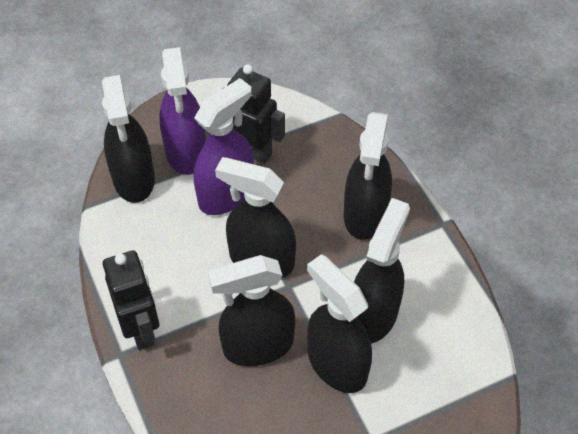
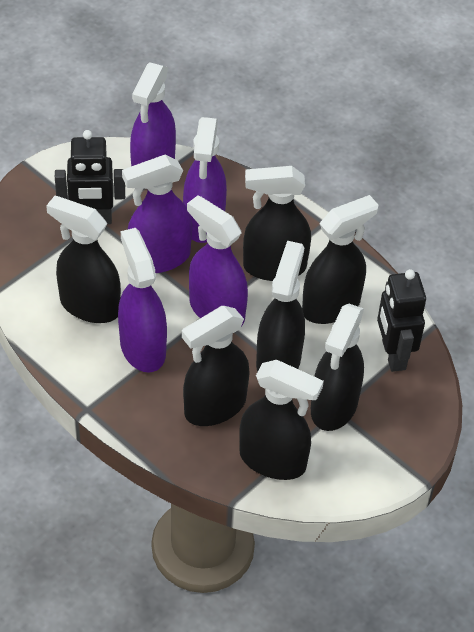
black spray bottle: 6 -> 7
purple spray bottle: 2 -> 5

